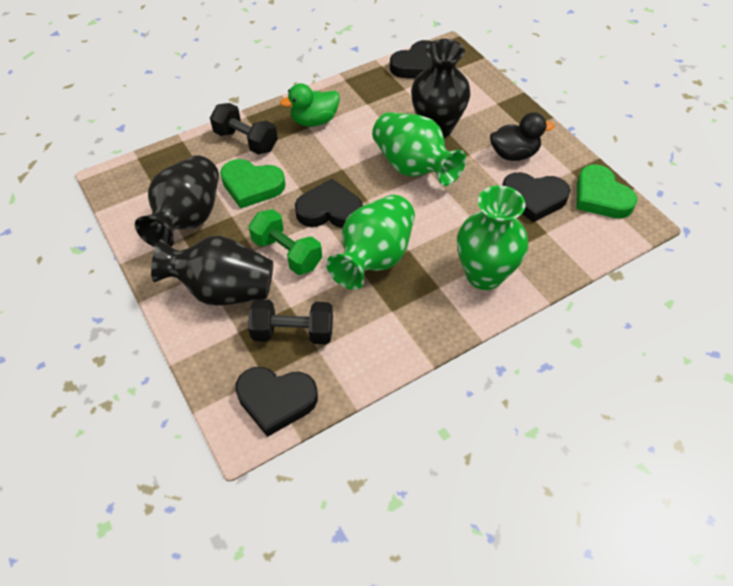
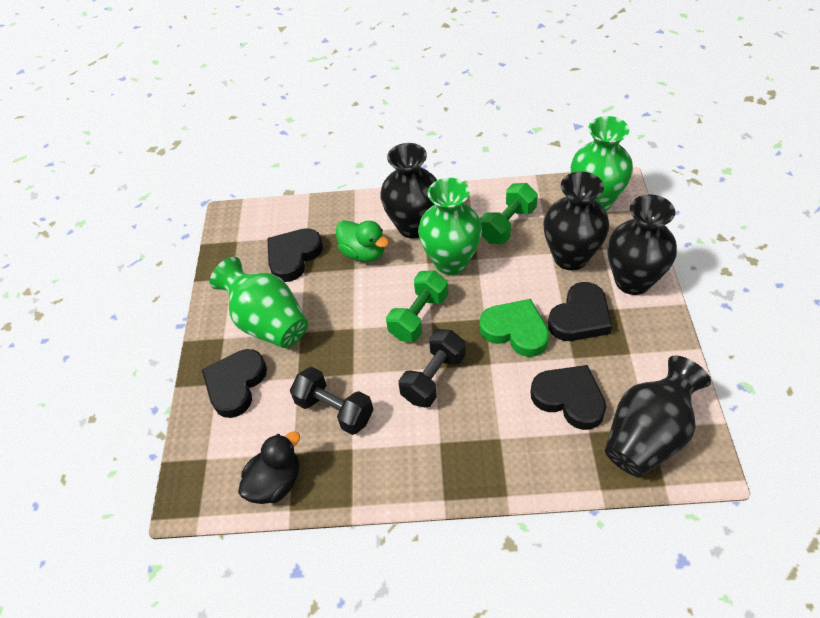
black vase: 3 -> 4
green dumbbell: 1 -> 2
green heart: 2 -> 1

